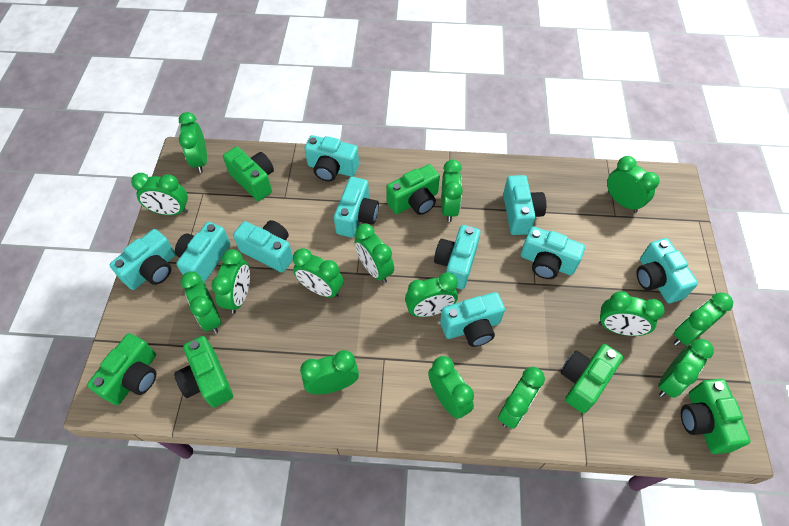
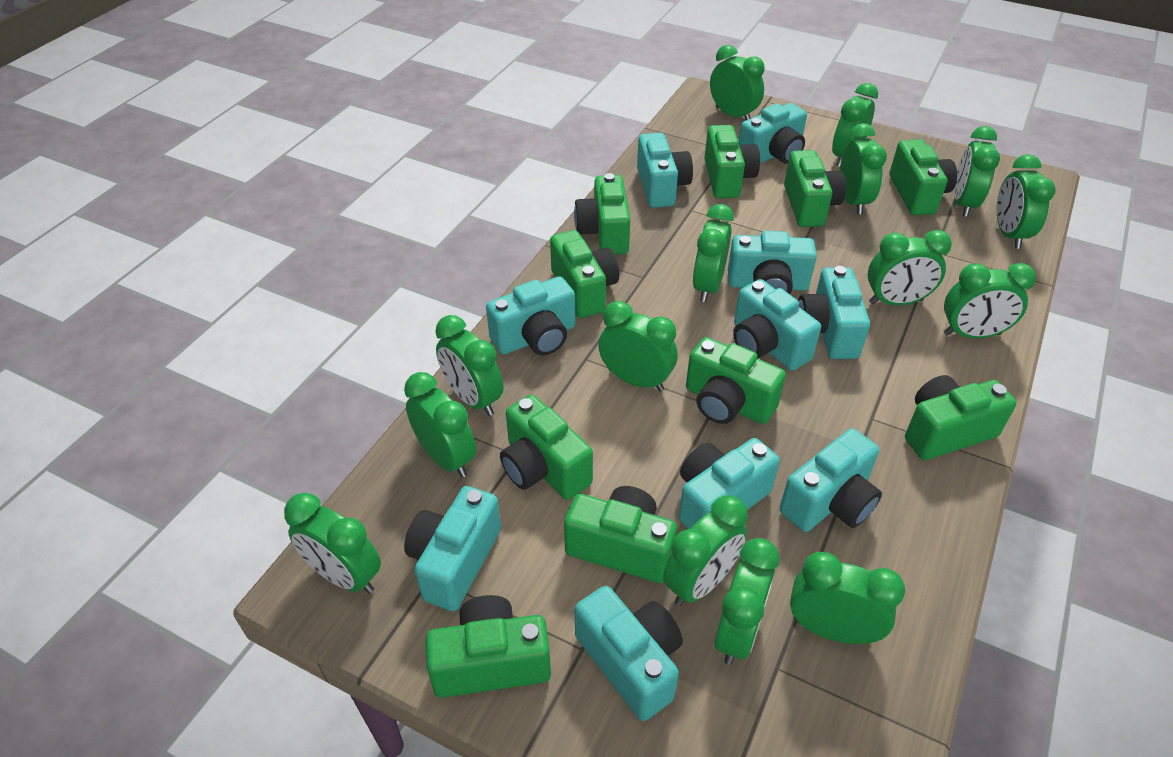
green camera: 6 -> 10

